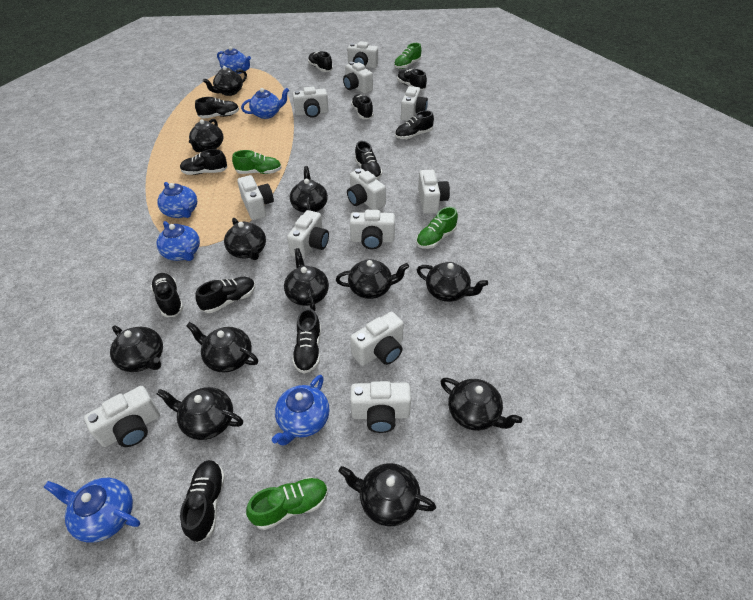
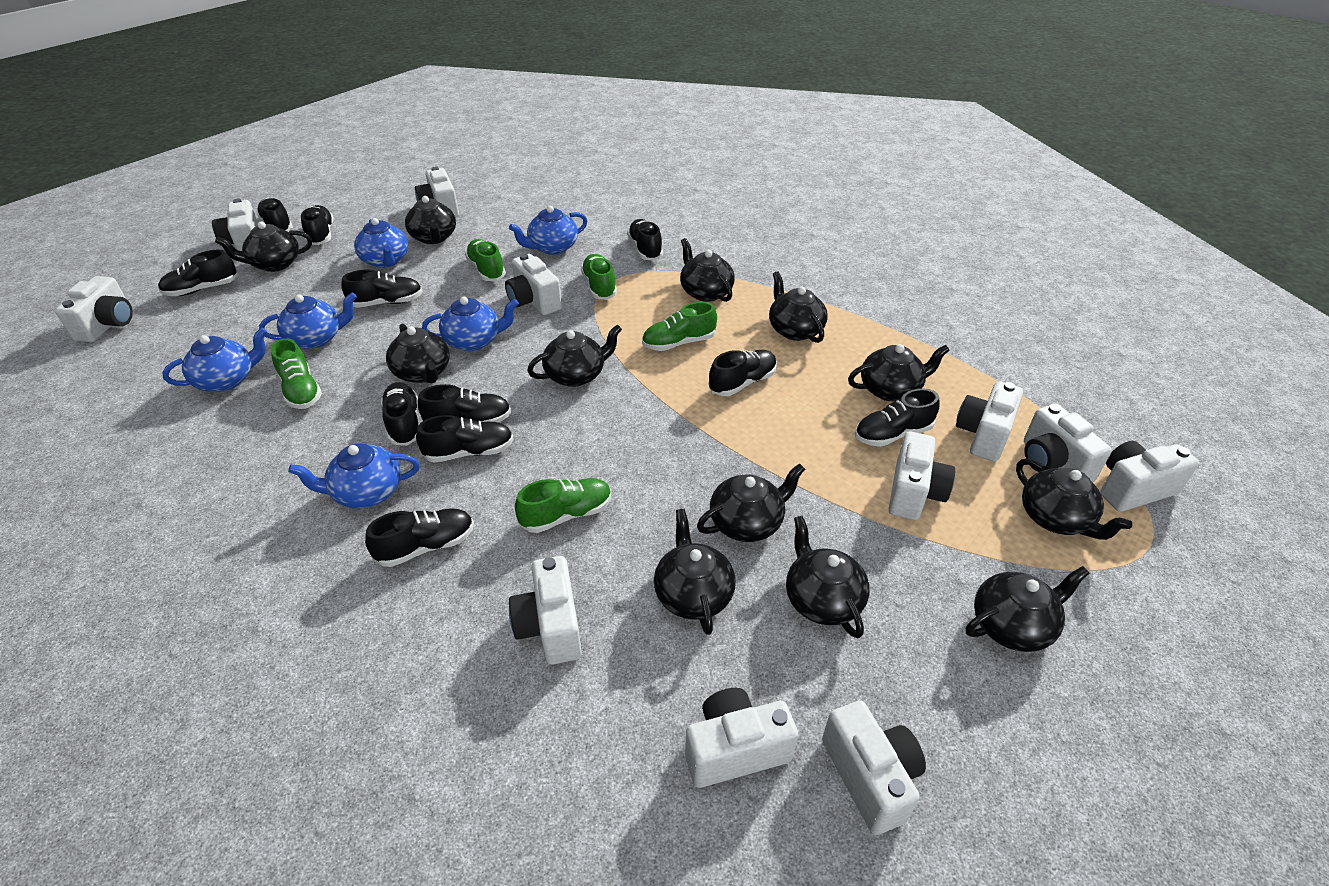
green shoe: 4 -> 5
white camera: 12 -> 11

